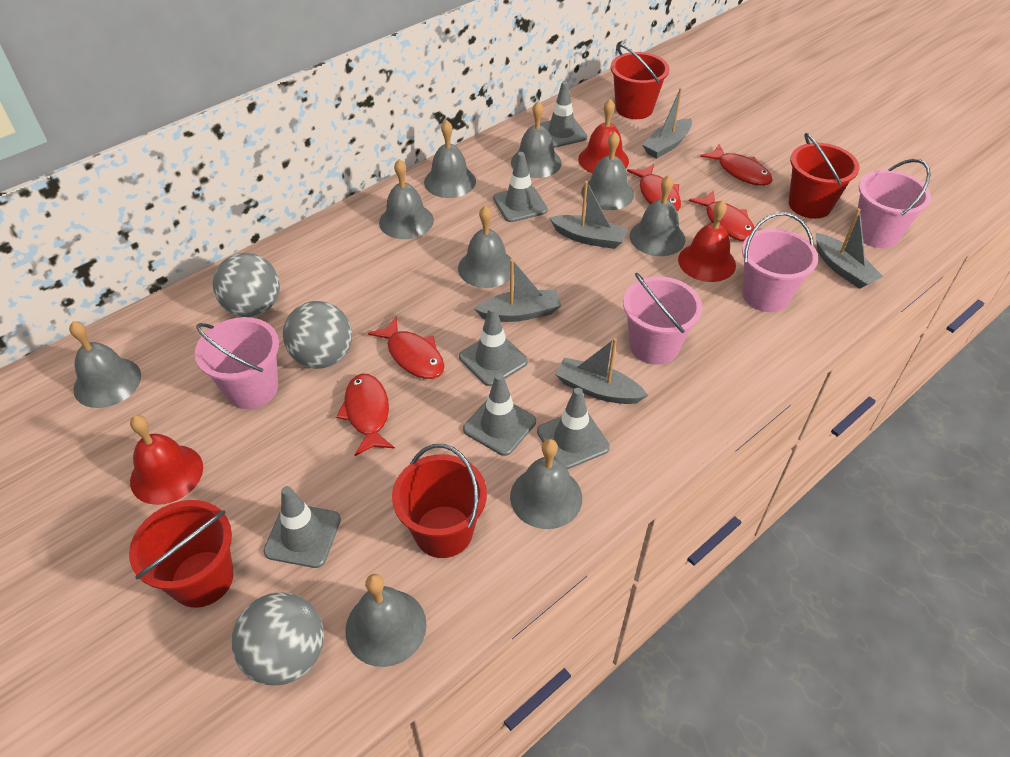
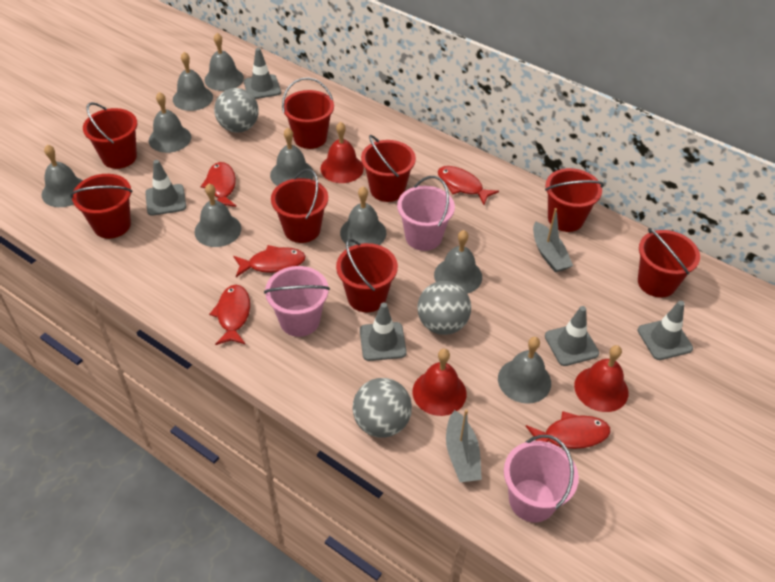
grey boat: 5 -> 2
grey traffic cone: 6 -> 5
pink bucket: 4 -> 3
red bucket: 4 -> 8

